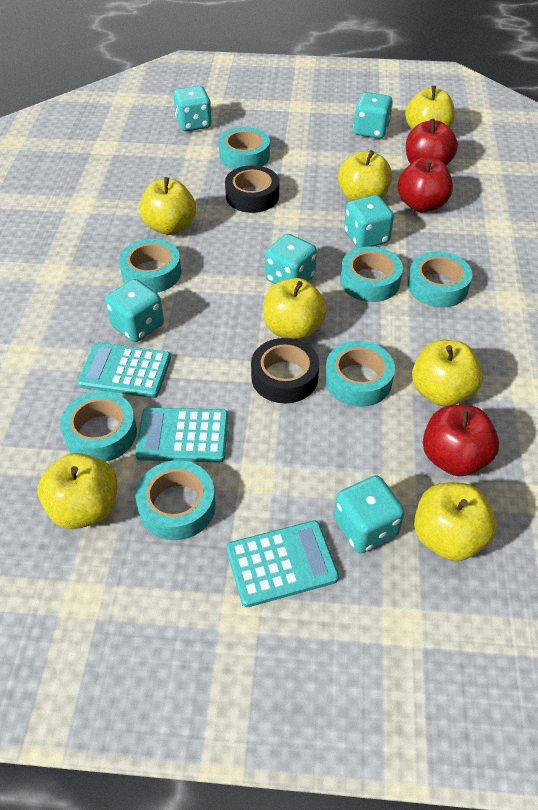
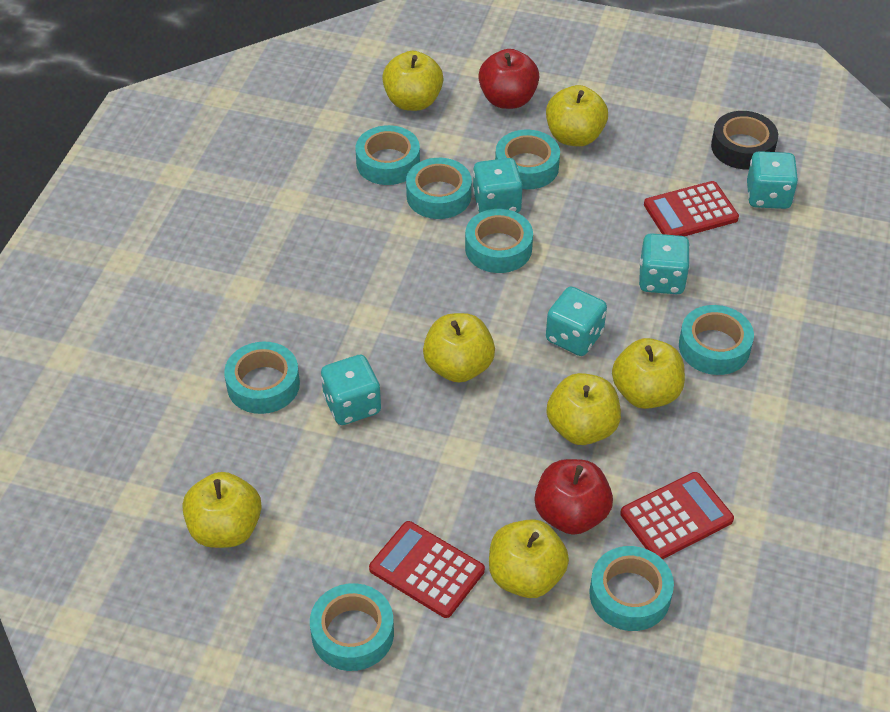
black tape: 2 -> 1
red apple: 3 -> 2
red calculator: 0 -> 3
turquoise calculator: 3 -> 0
turquoise dice: 6 -> 5
turquoise tape: 7 -> 8

